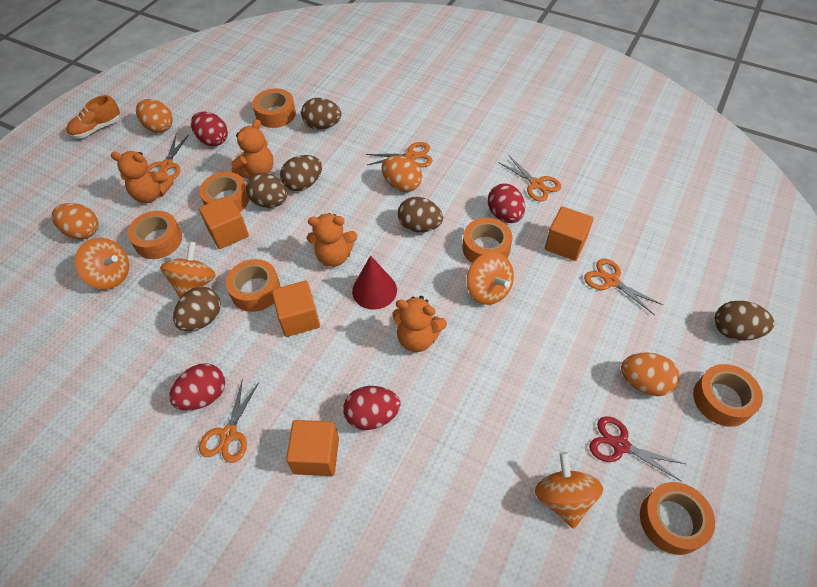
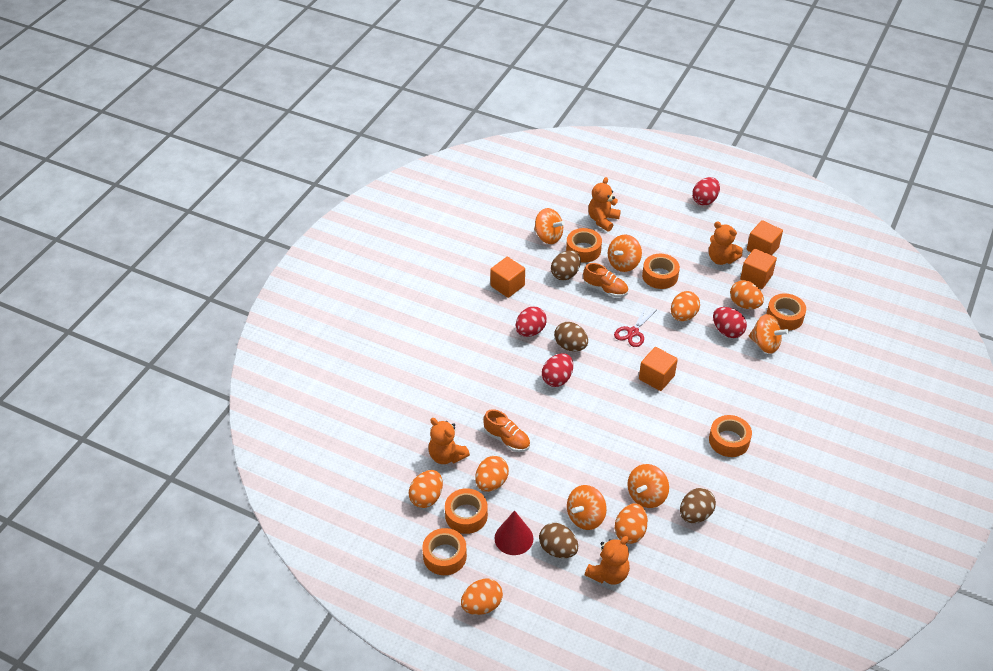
brown egg: 6 -> 4
orange egg: 4 -> 6
orange scissors: 5 -> 0
orange shoe: 1 -> 2
orange spinning top: 4 -> 5
orange tape: 7 -> 6

